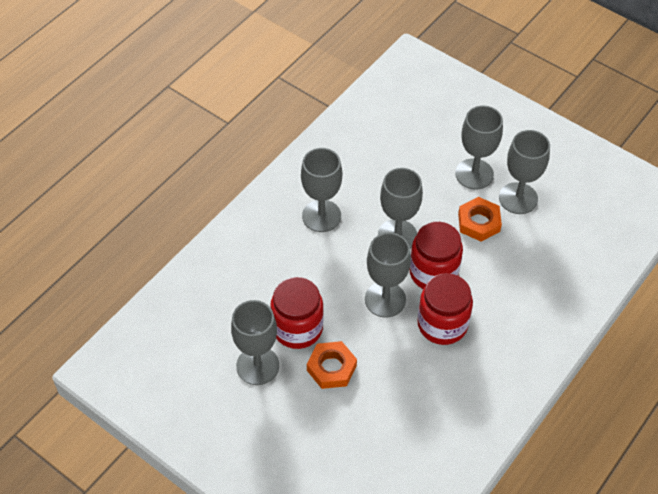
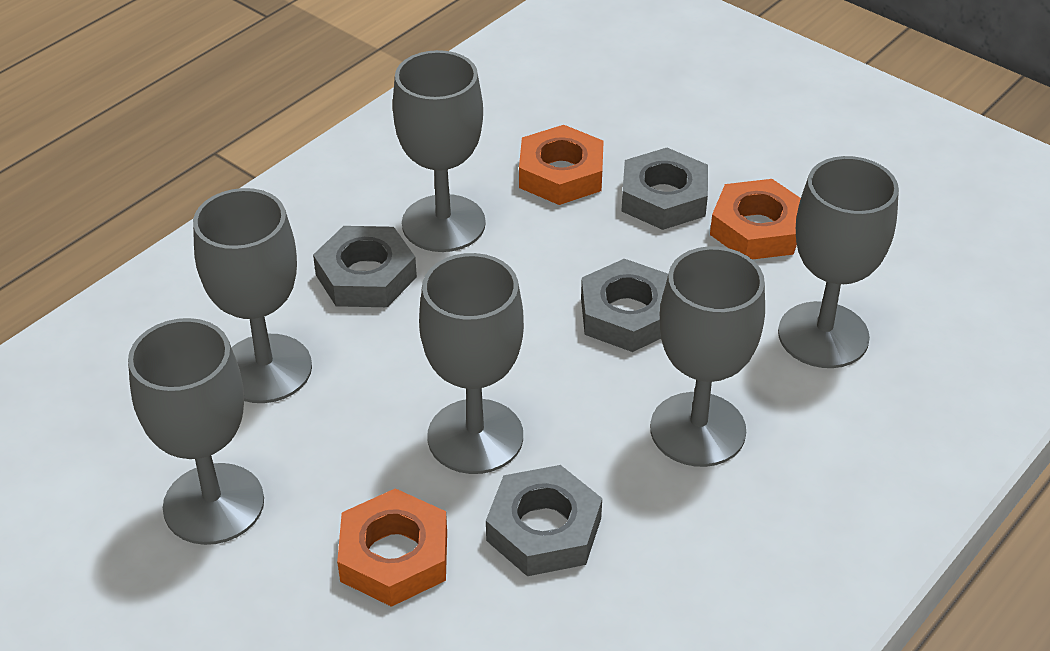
grey nut: 0 -> 4
orange nut: 2 -> 3
red jar: 3 -> 0

